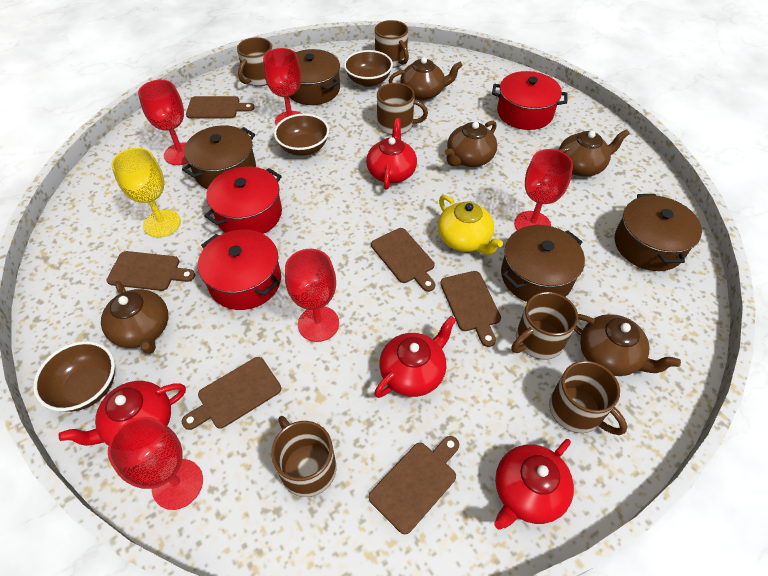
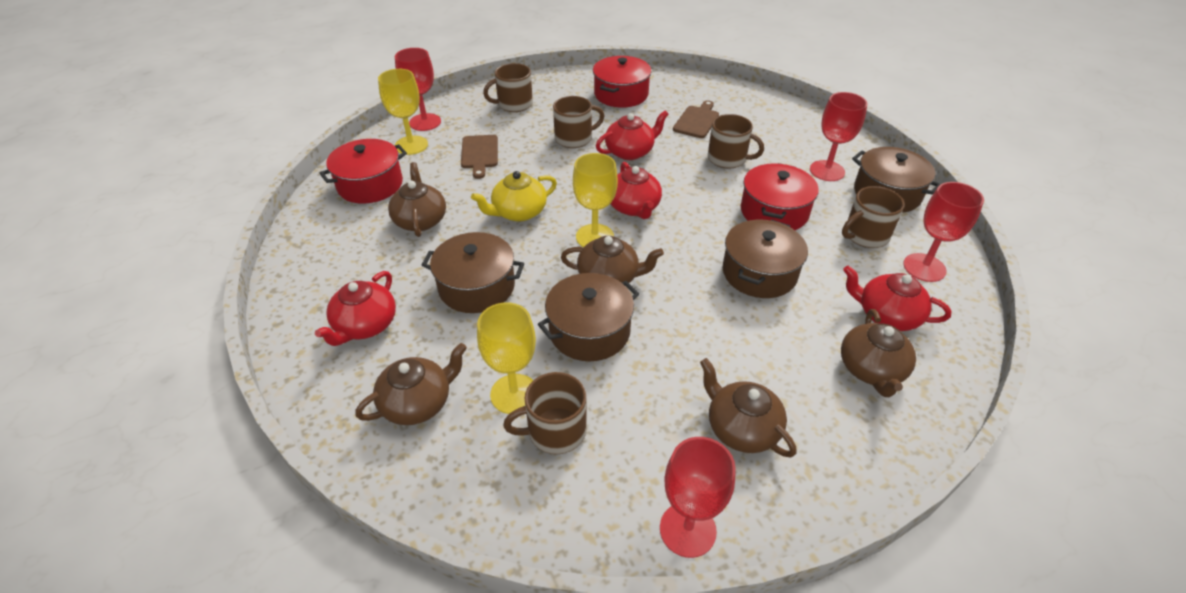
brown bowl: 3 -> 0
brown cutting board: 6 -> 2
brown mug: 6 -> 5
red goblet: 5 -> 4
yellow goblet: 1 -> 3

